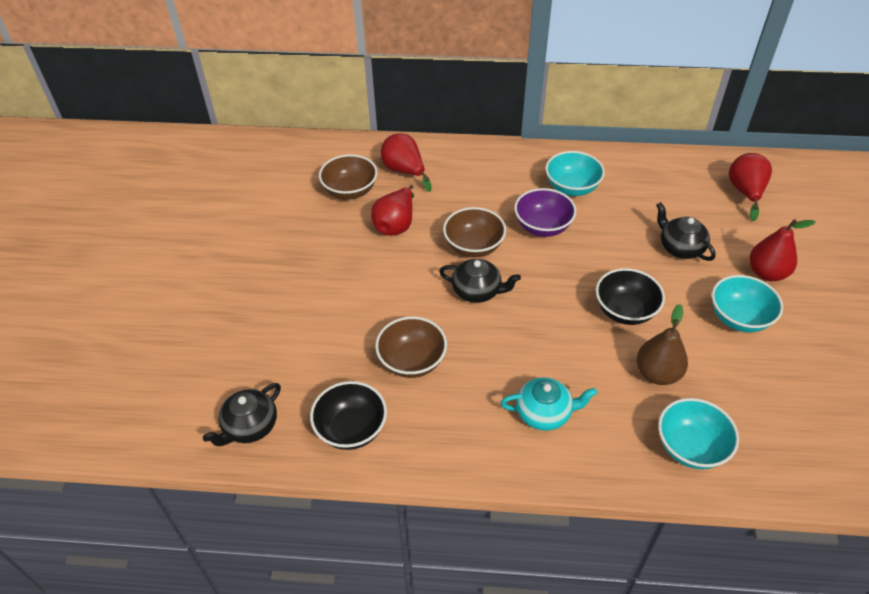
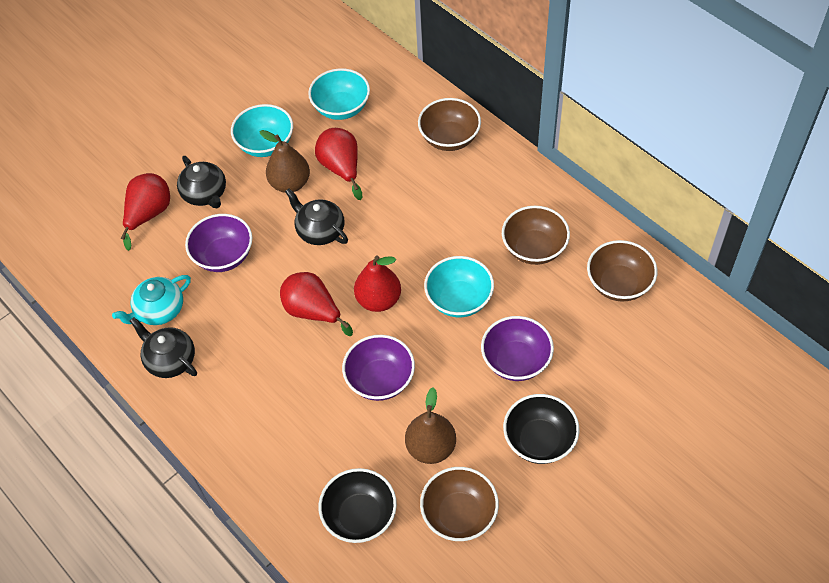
brown bowl: 3 -> 4
brown pear: 1 -> 2
purple bowl: 1 -> 3

